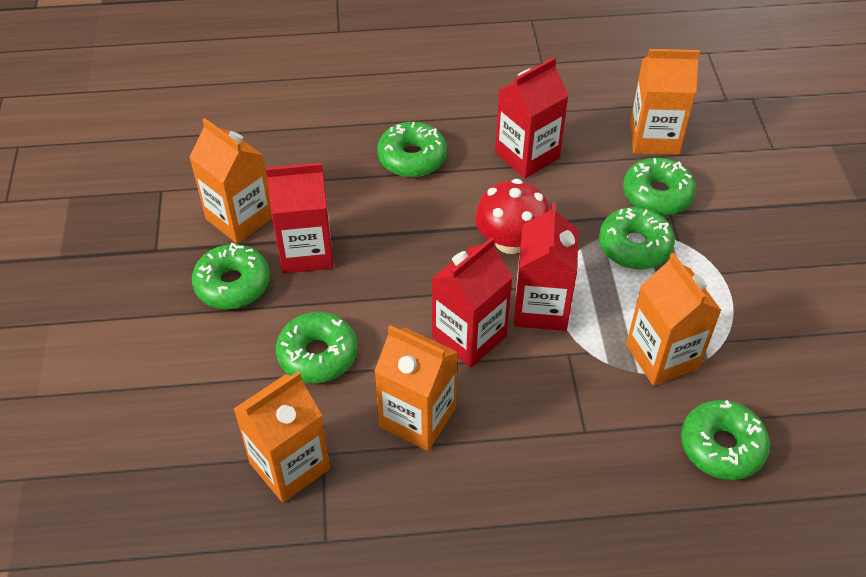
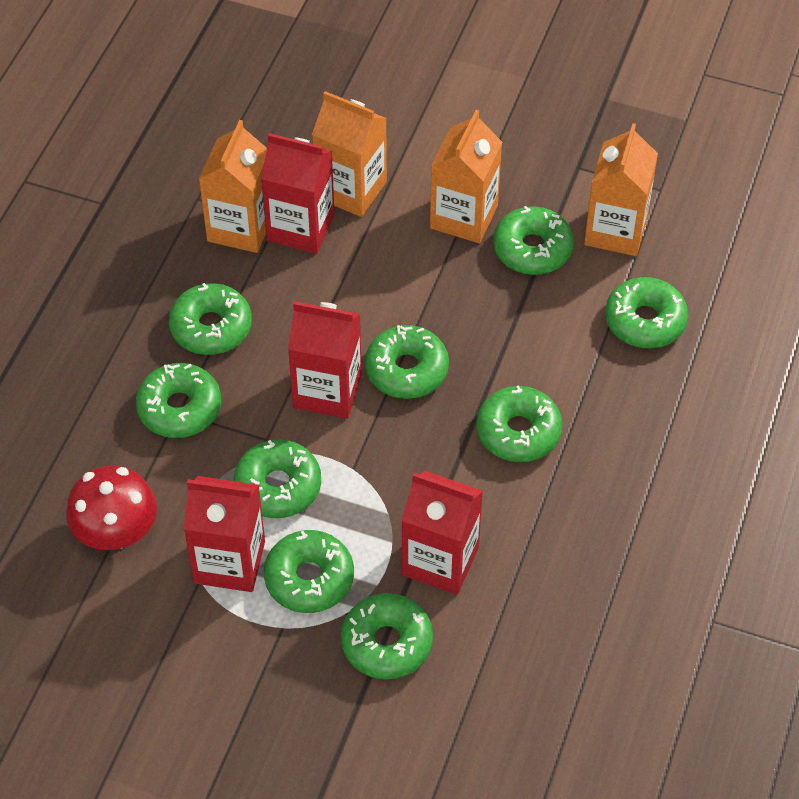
green donut: 6 -> 9
orange carton: 5 -> 4

